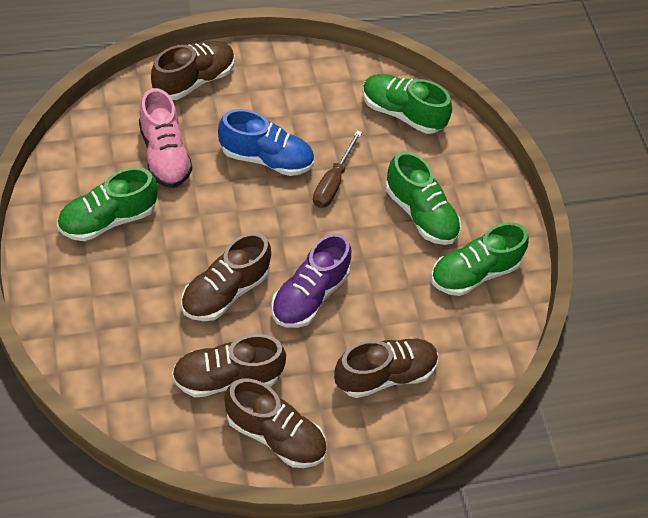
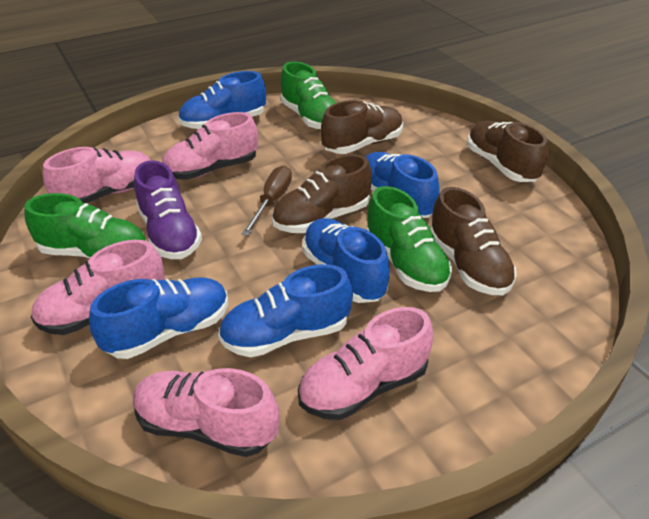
blue shoe: 1 -> 5
brown shoe: 5 -> 4
green shoe: 4 -> 3
pink shoe: 1 -> 5

